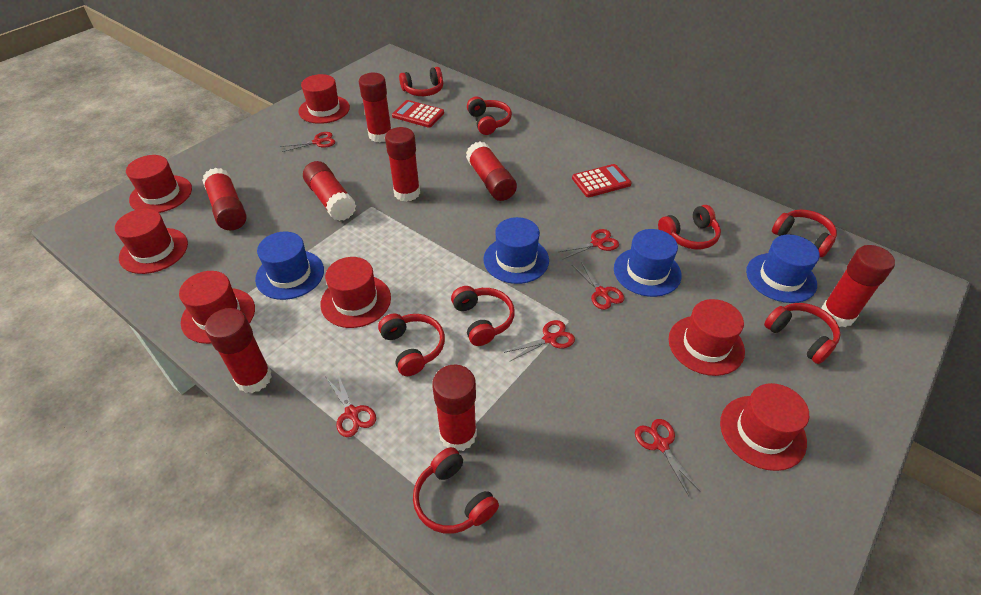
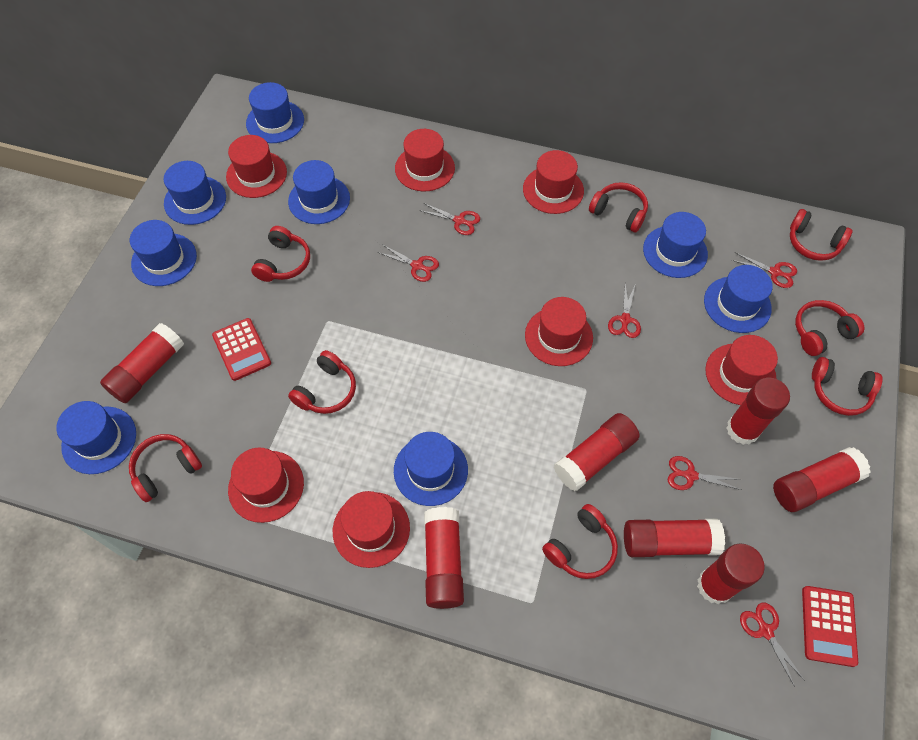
blue hat: 4 -> 8
red glue stick: 8 -> 7

